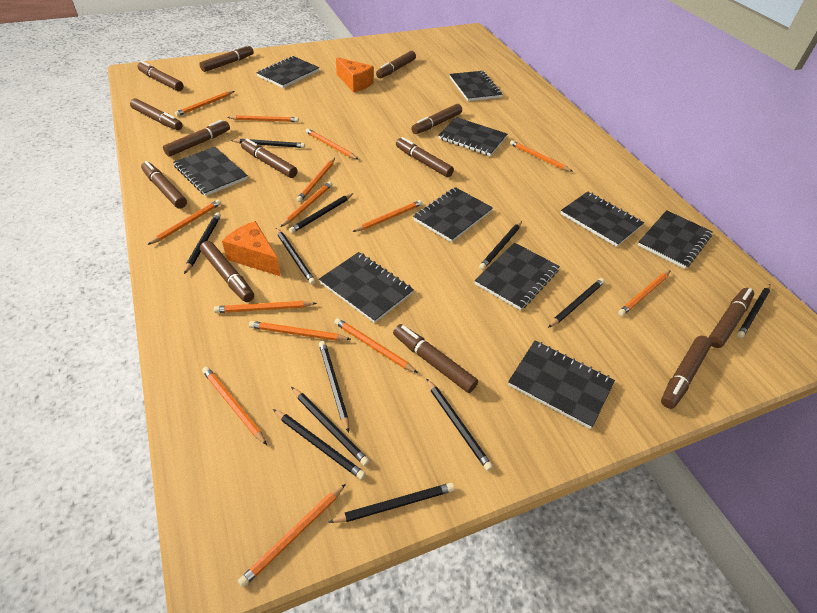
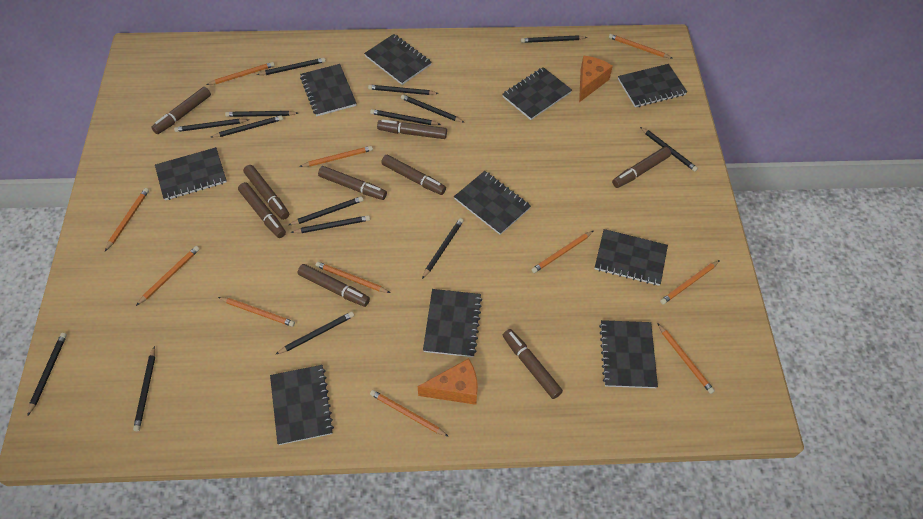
black pencil: 12 -> 15
brown marker: 13 -> 9
orange pencil: 14 -> 11

